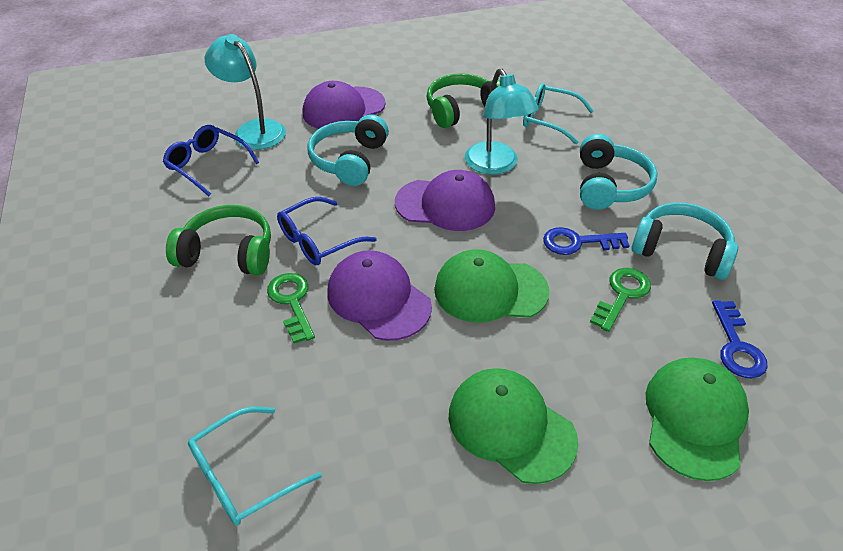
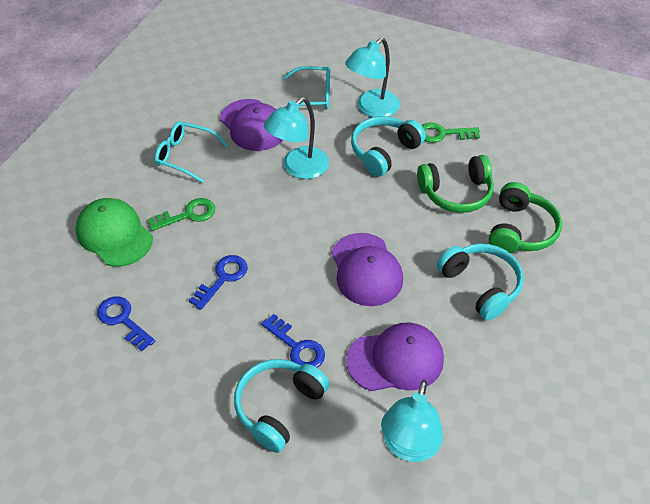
blue glasses: 2 -> 0
blue key: 2 -> 3
green cap: 3 -> 1
turquoise lamp: 2 -> 3

